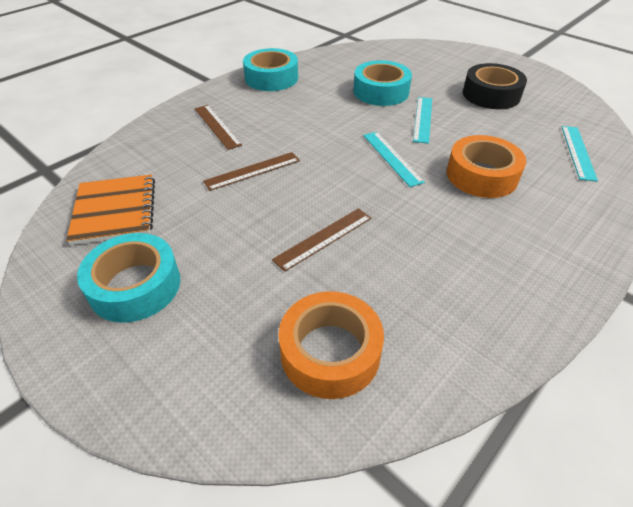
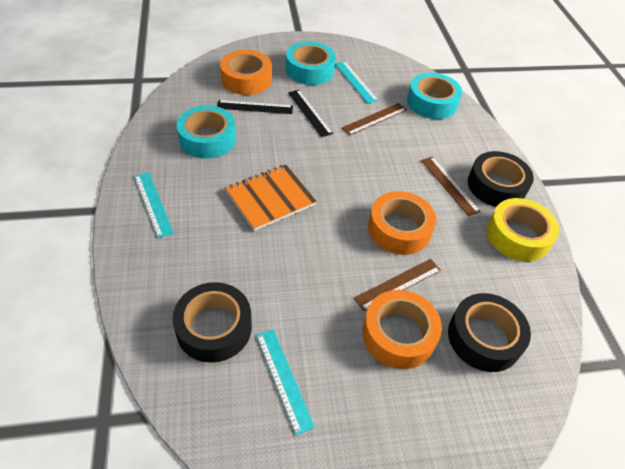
black ruler: 0 -> 2
black tape: 1 -> 3
orange tape: 2 -> 3
yellow tape: 0 -> 1

